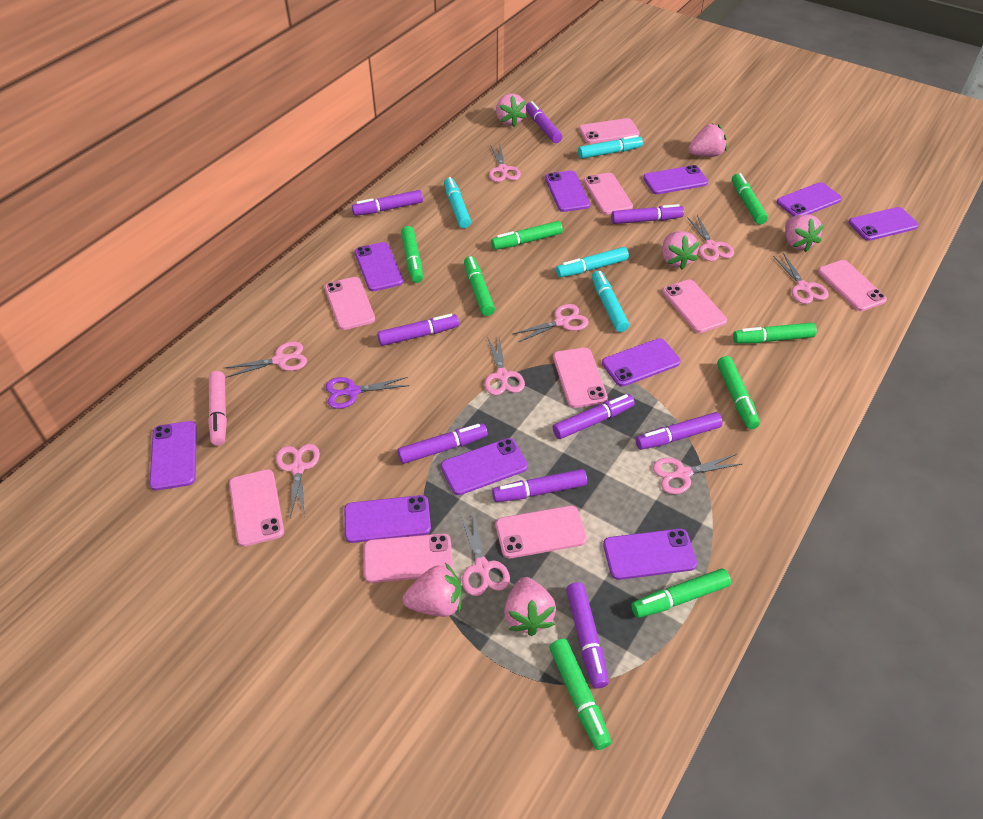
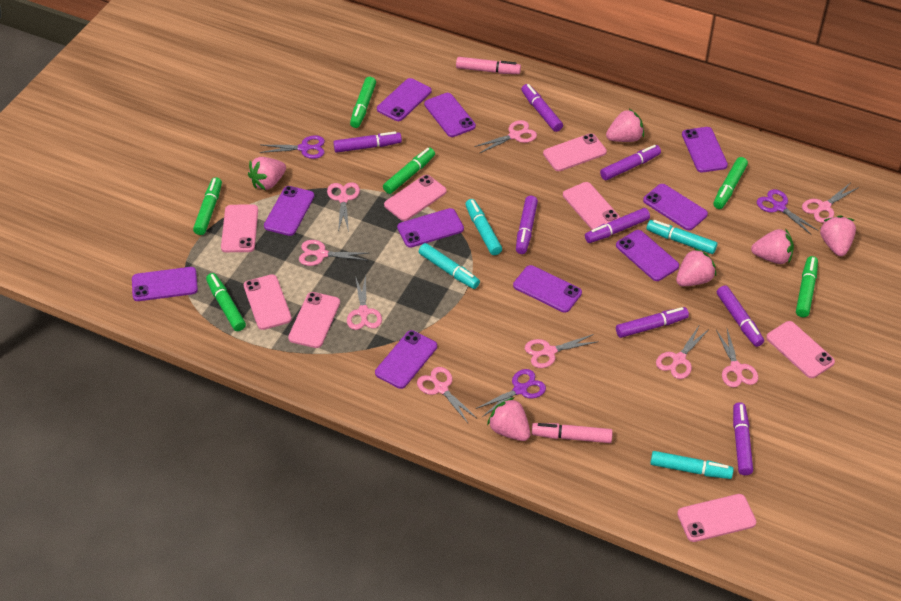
green marker: 8 -> 6
pink marker: 1 -> 2
pink phone: 9 -> 8
purple marker: 9 -> 8
purple scissors: 1 -> 3

